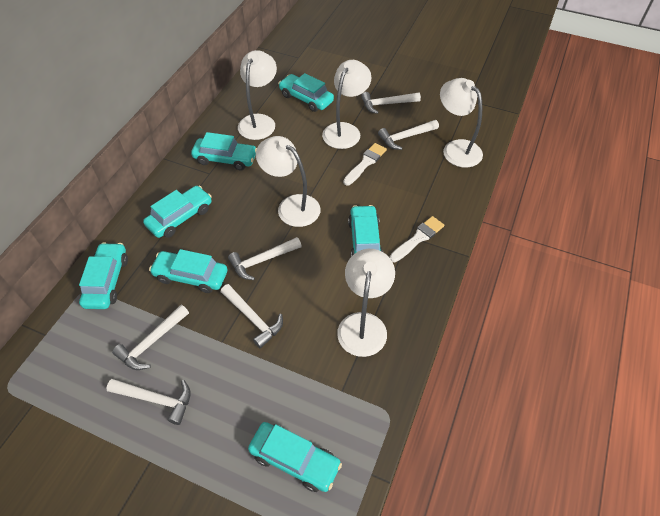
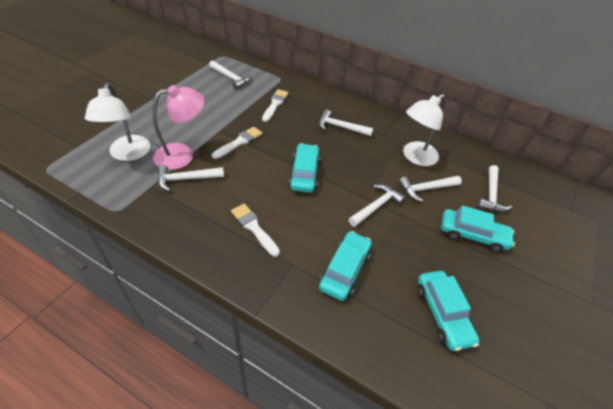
pink lamp: 0 -> 1
turquoise car: 7 -> 4
white brush: 2 -> 3
white lamp: 5 -> 2

